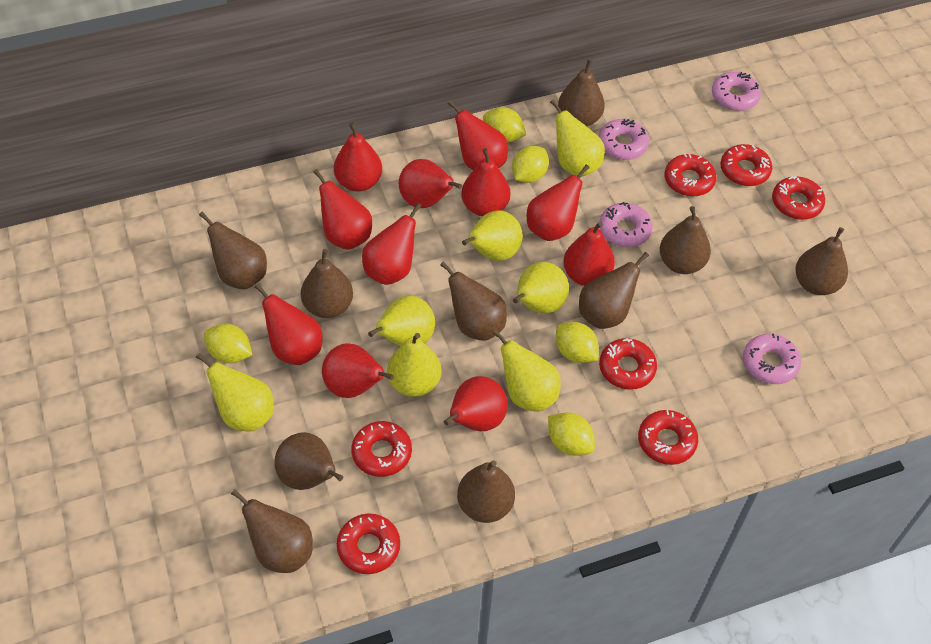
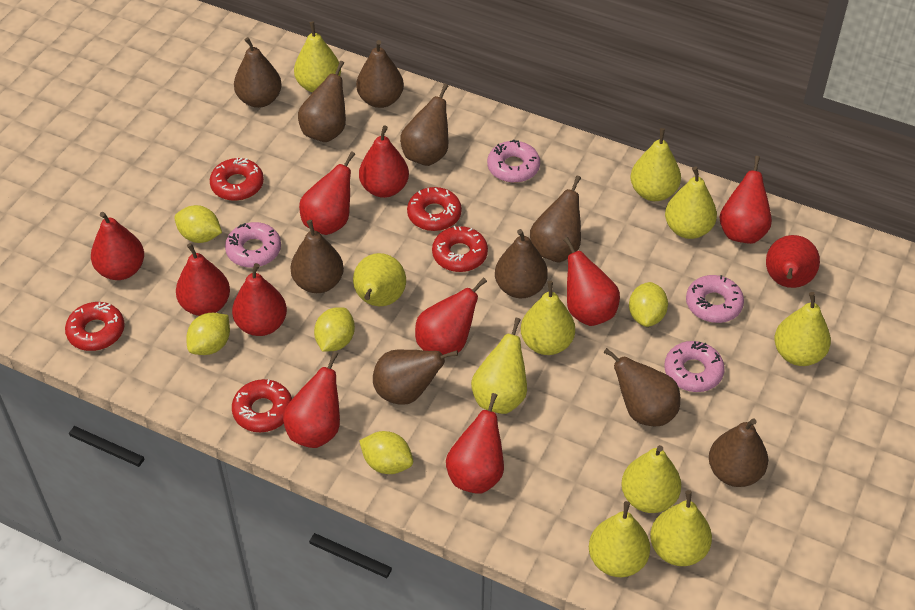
red donut: 7 -> 5
yellow pear: 7 -> 10

